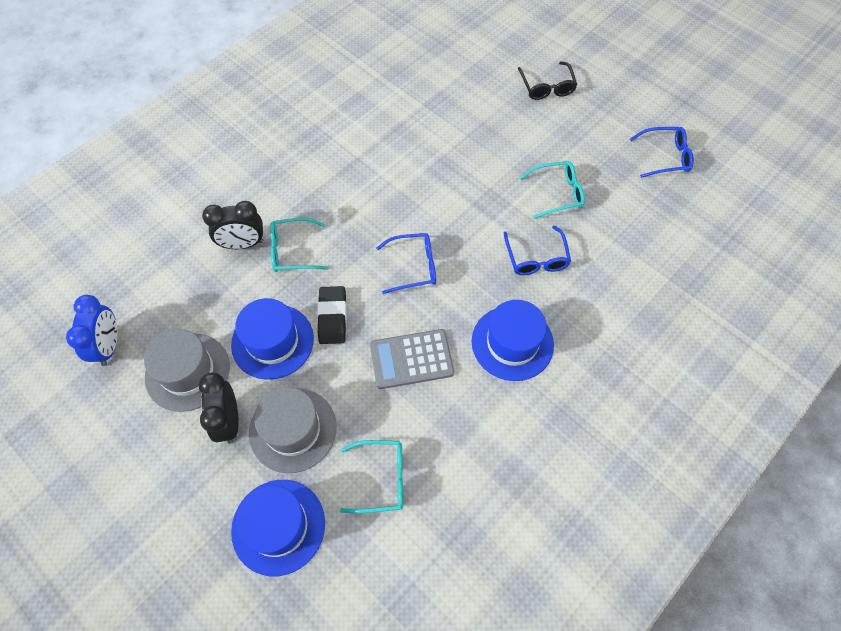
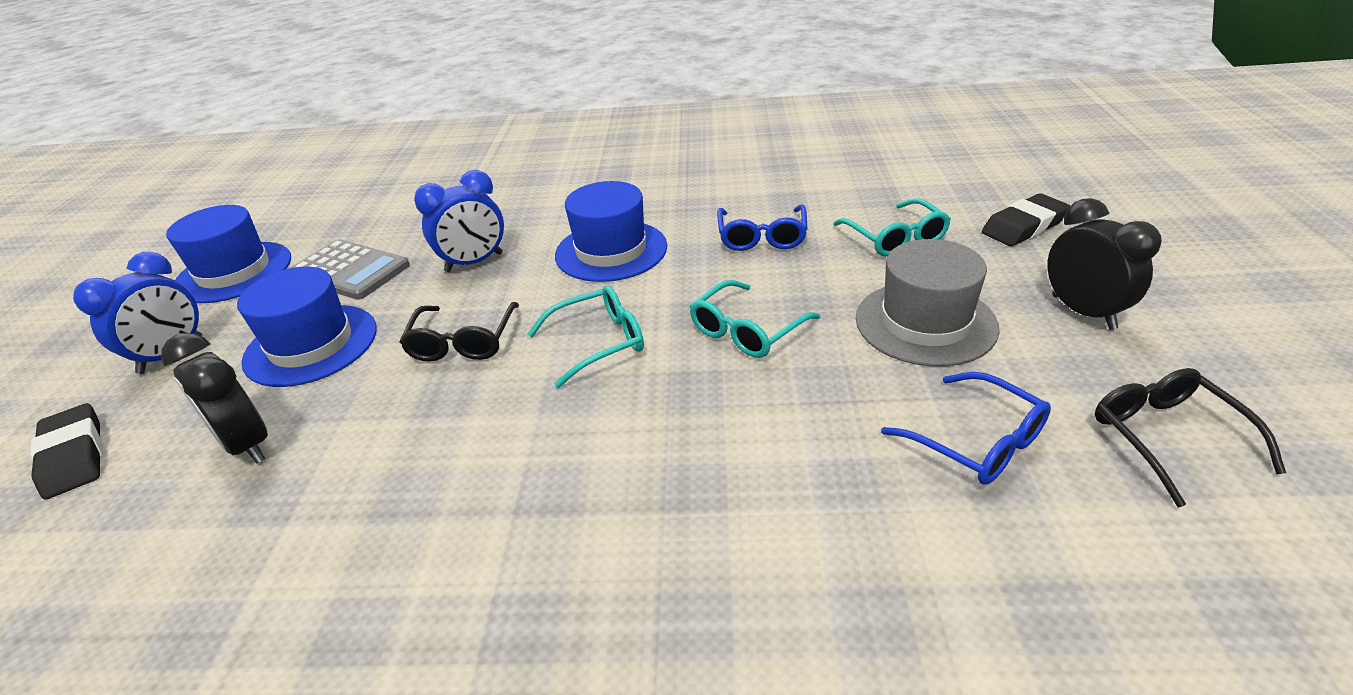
black eraser: 1 -> 2
black glasses: 1 -> 2
blue clock: 1 -> 2
blue glasses: 3 -> 2
grey hat: 2 -> 1

